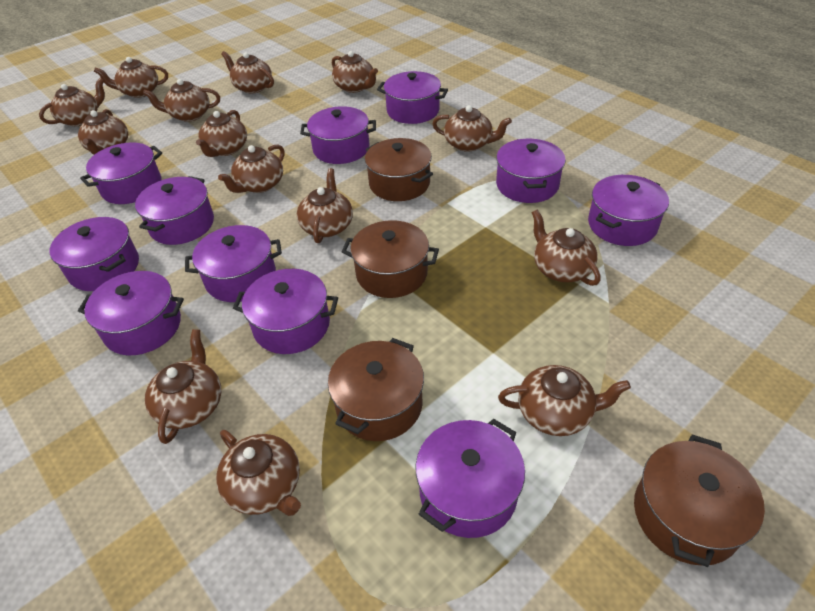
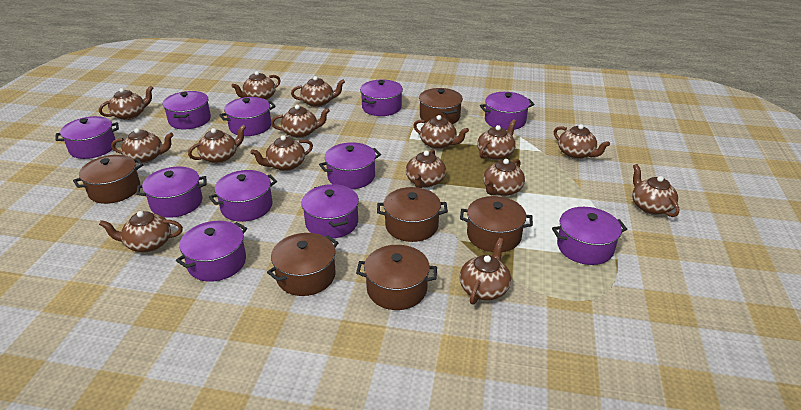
brown pot: 4 -> 6
brown teapot: 14 -> 15

